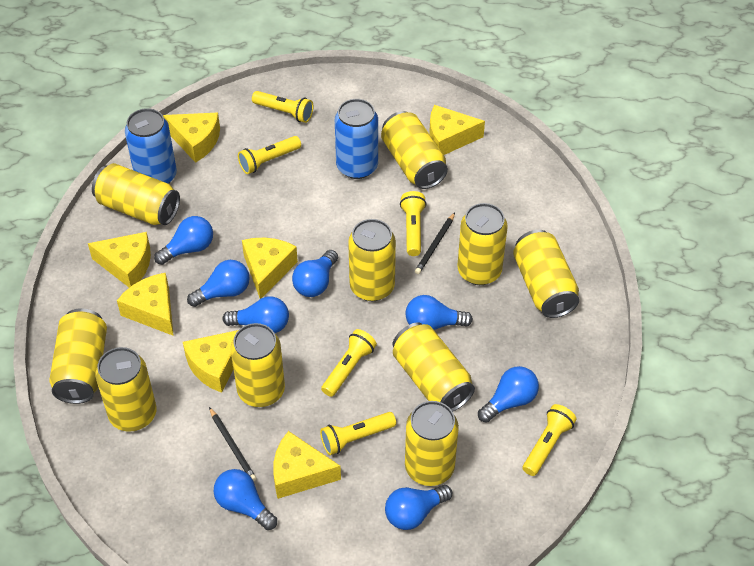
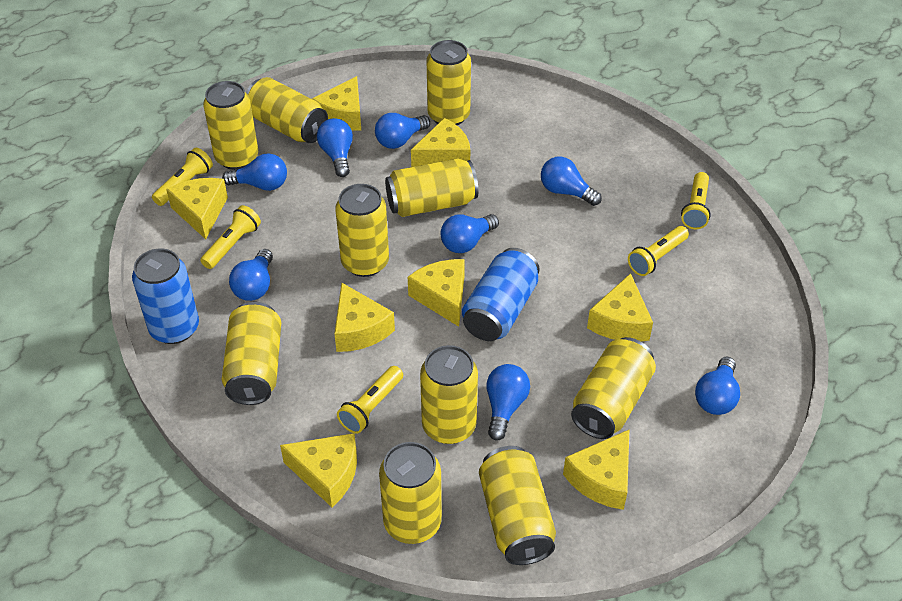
black pencil: 2 -> 0
yellow cheese: 7 -> 8
yellow flashlight: 6 -> 5

